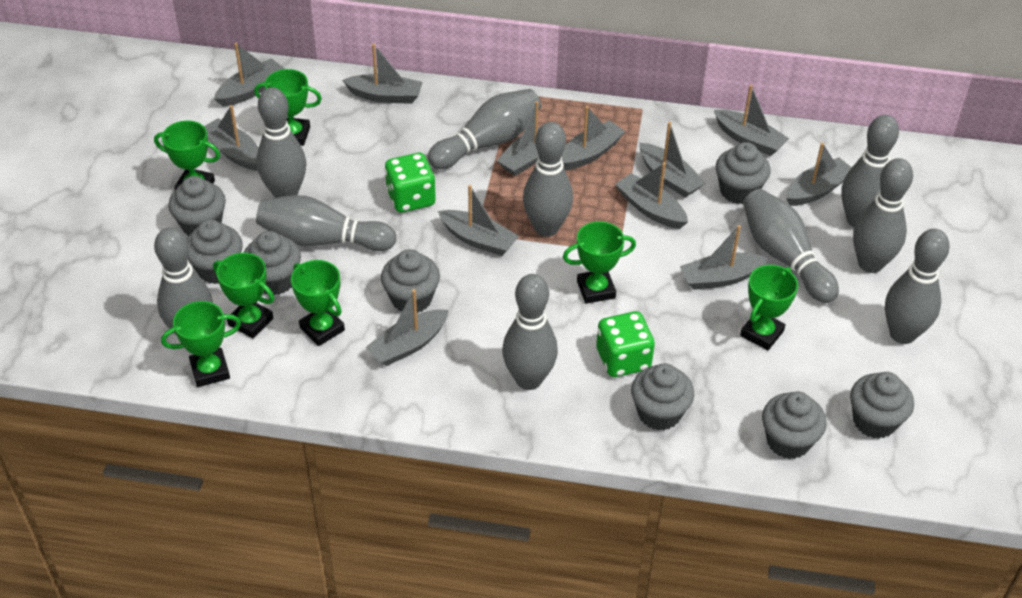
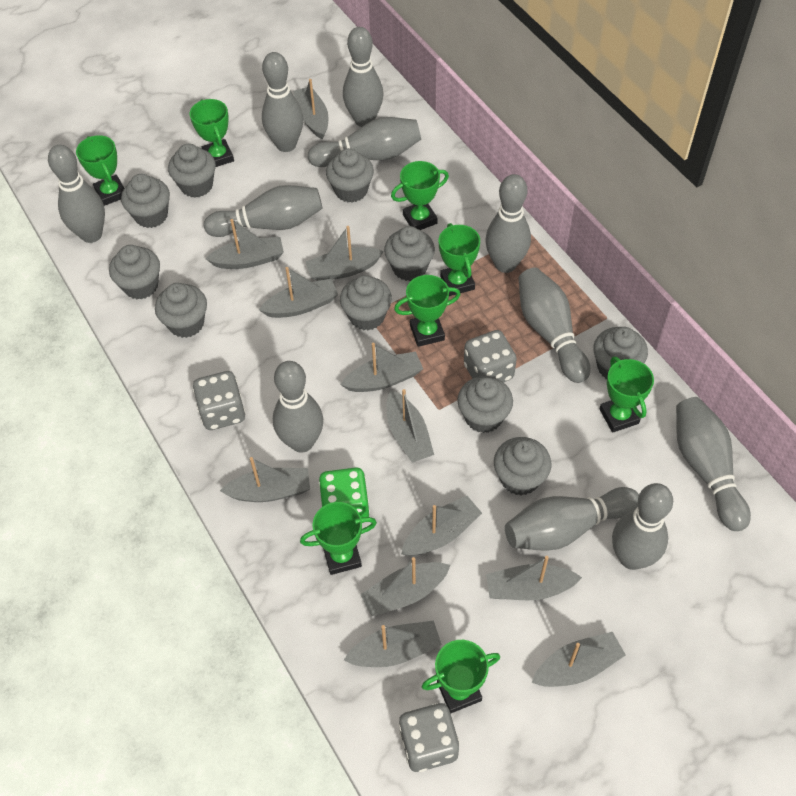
green dice: 2 -> 1
green trophy: 7 -> 8
grey bowling pin: 10 -> 11
grey cupcake: 8 -> 10
grey dice: 0 -> 3

